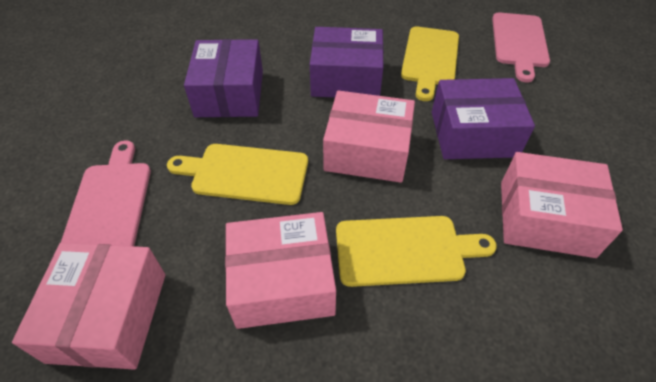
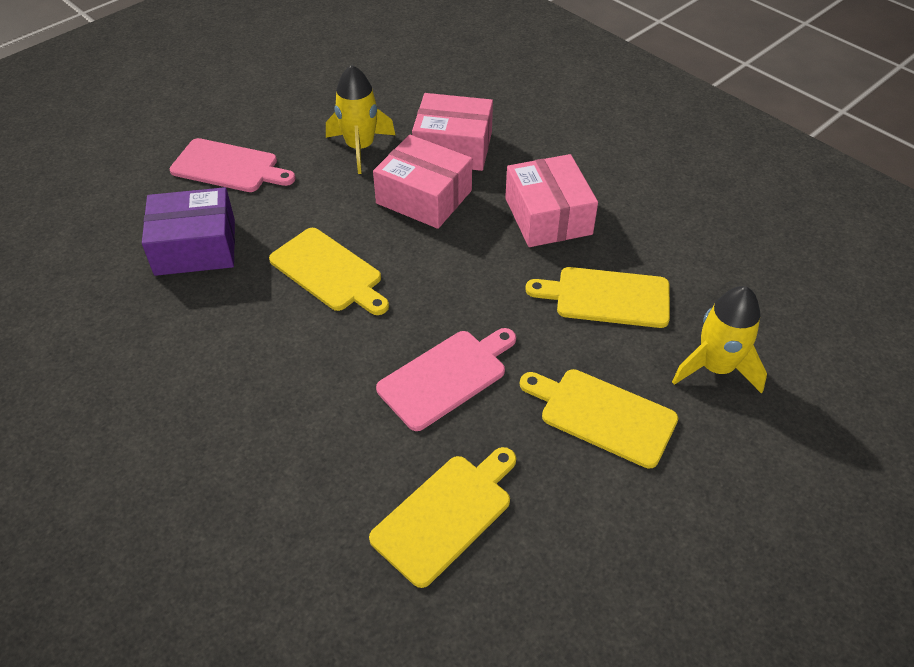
pink box: 4 -> 3
purple box: 3 -> 1
yellow cutting board: 3 -> 4
yellow rocket: 0 -> 2

